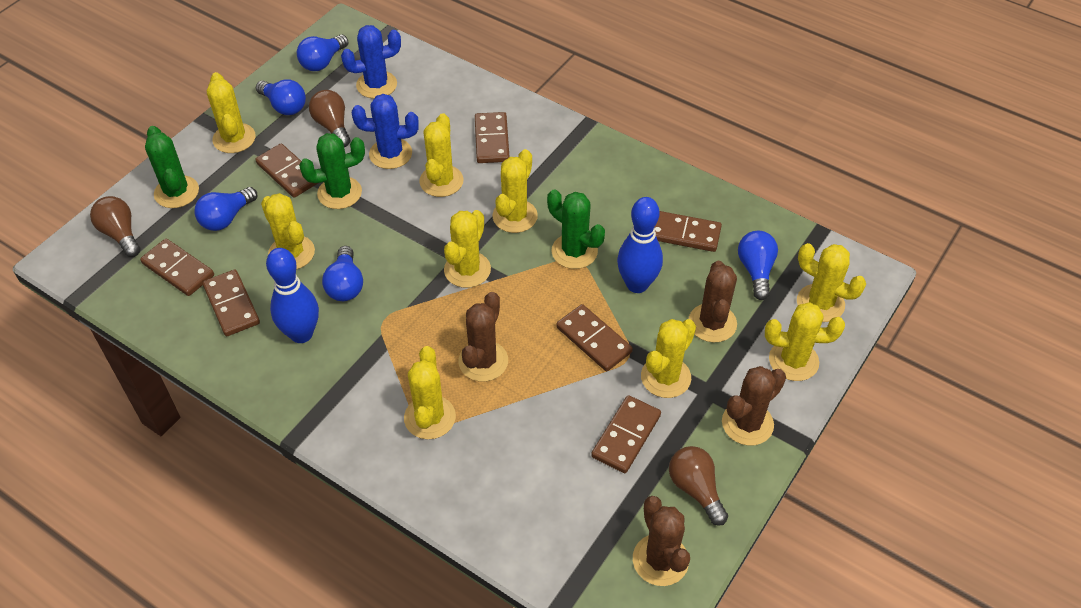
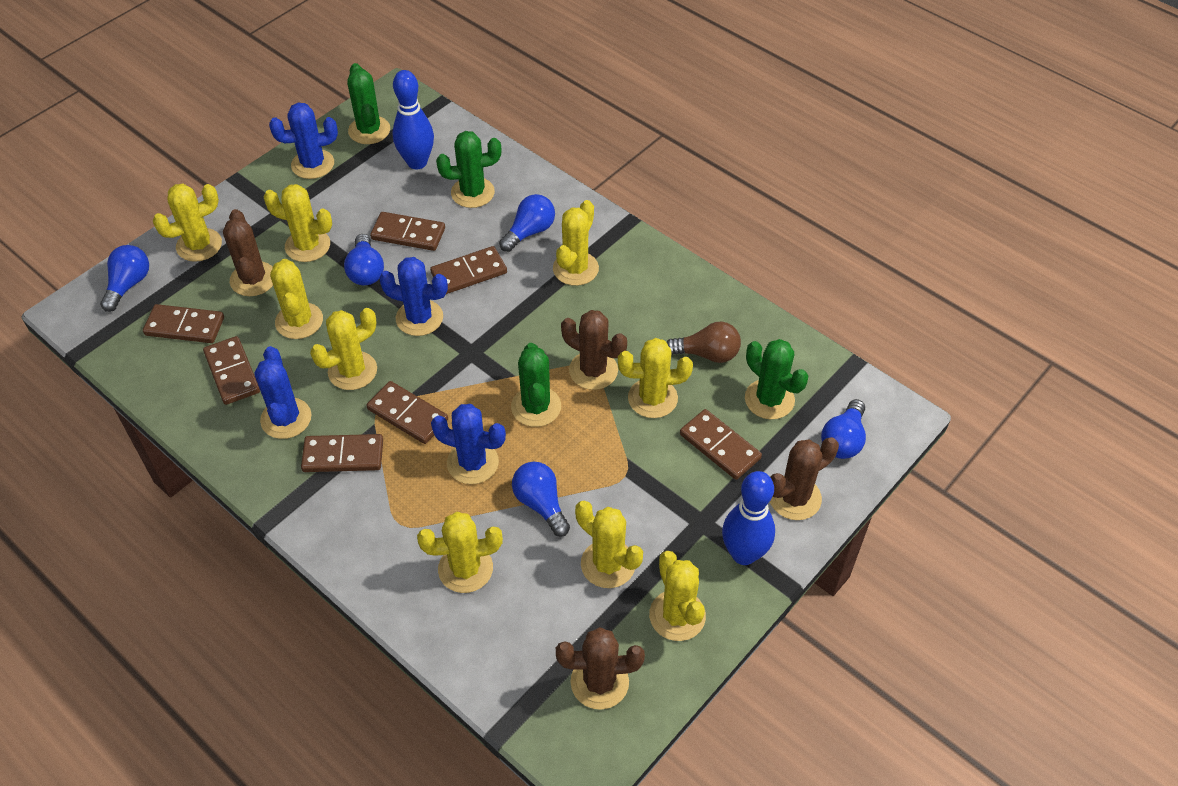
blue cactus: 2 -> 4
brown light bulb: 3 -> 1
green cactus: 3 -> 4

